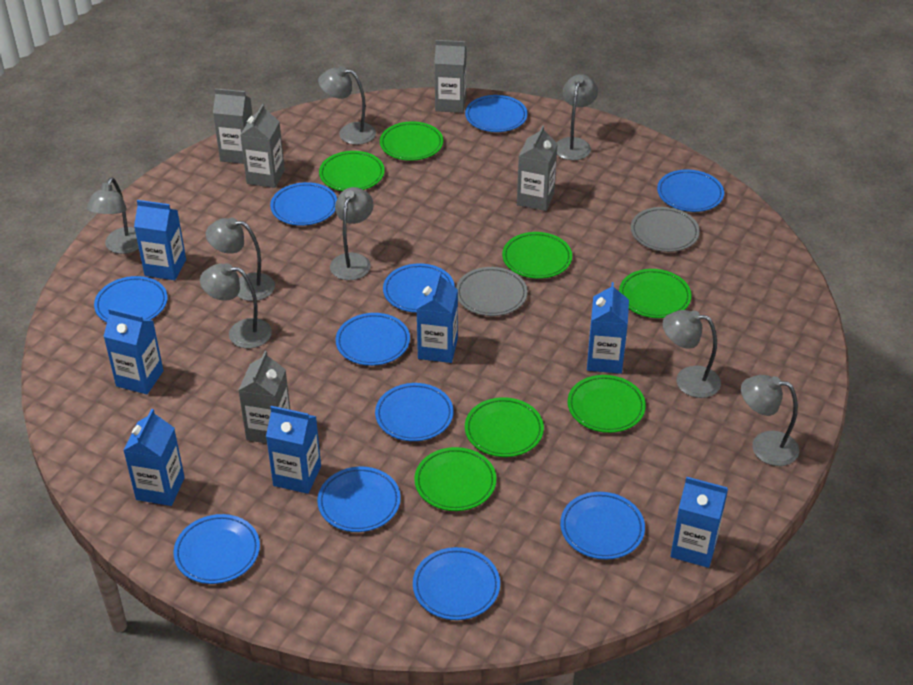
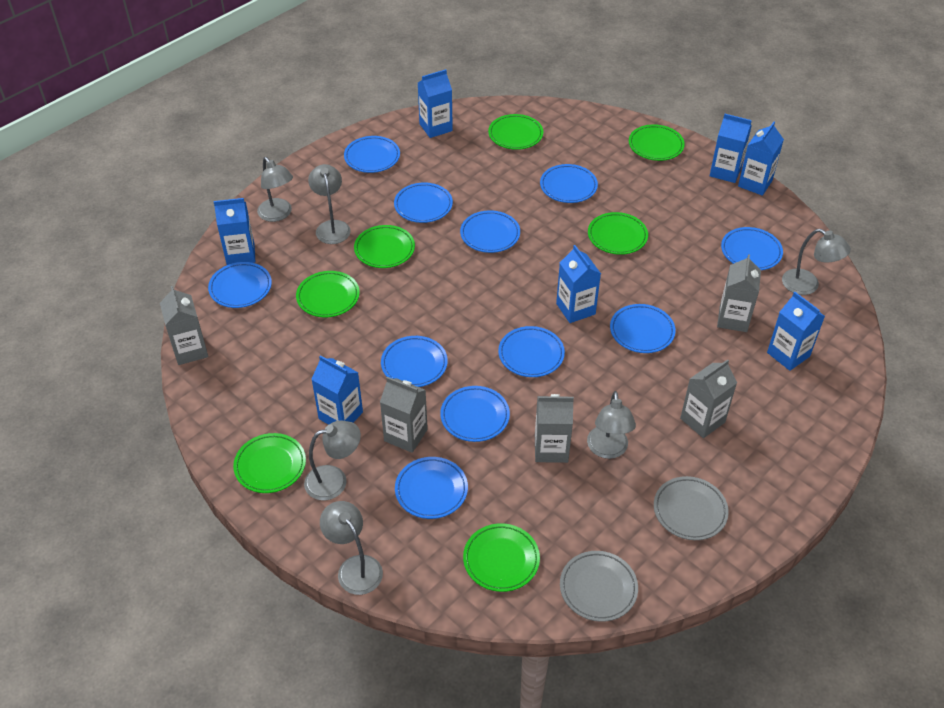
grey lamp: 8 -> 6

